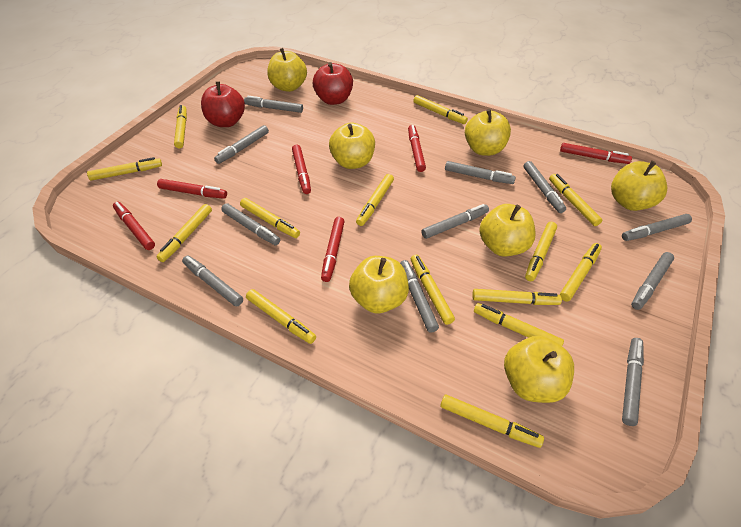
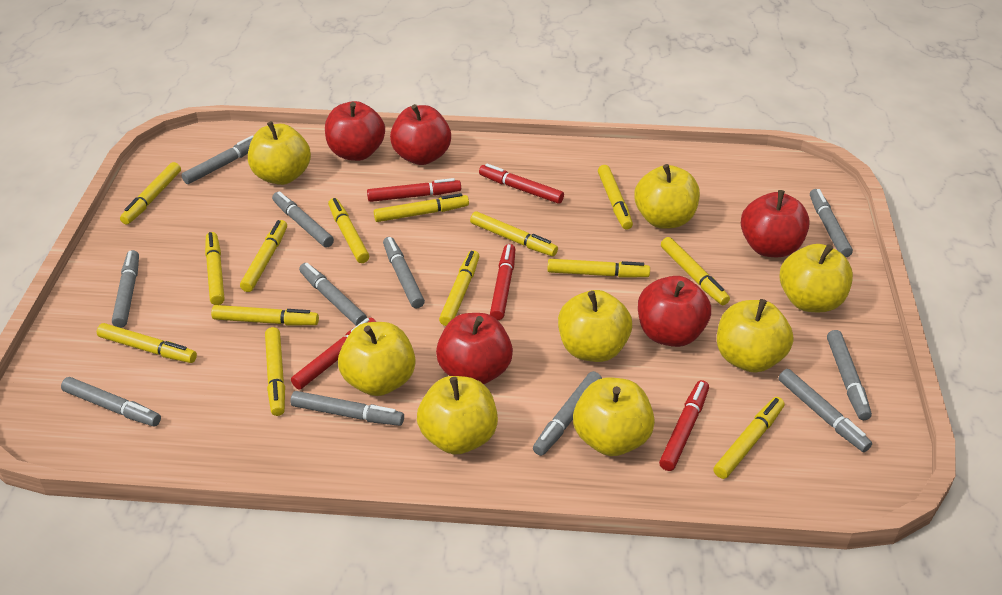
red apple: 2 -> 5
red marker: 6 -> 5
yellow apple: 7 -> 8

